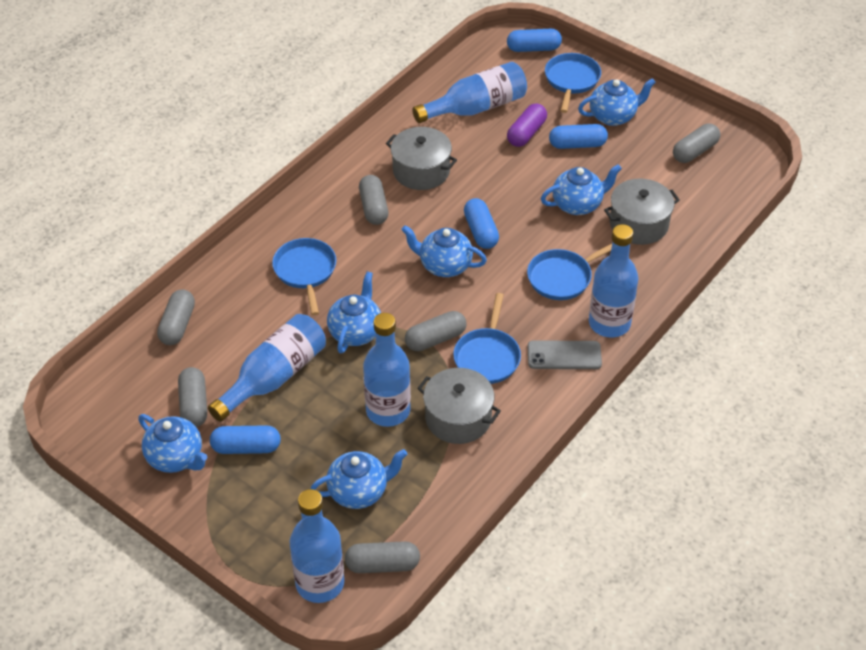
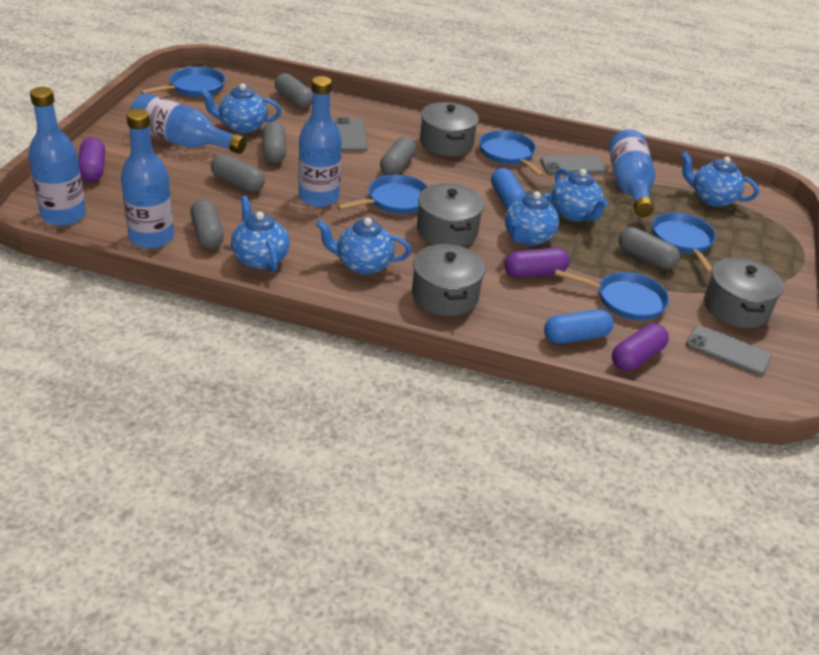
blue capsule: 4 -> 2
blue pan: 4 -> 5
grey phone: 1 -> 3
grey pot: 3 -> 4
purple capsule: 1 -> 3

